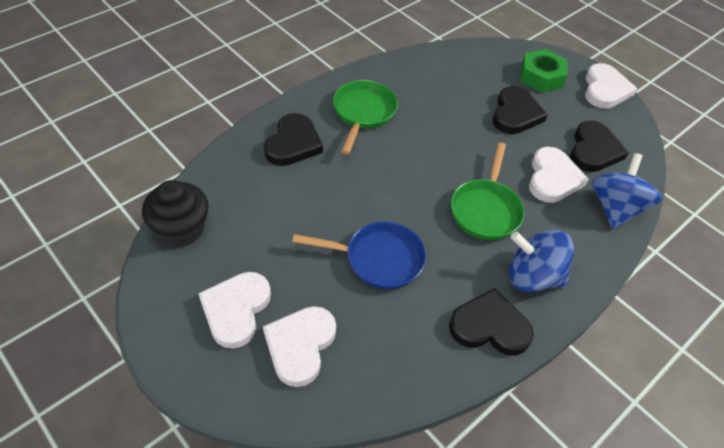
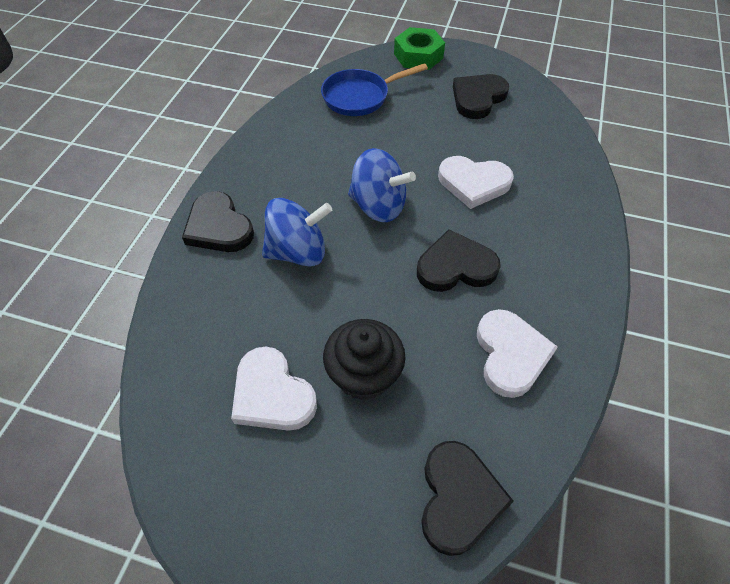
green pan: 2 -> 0
white heart: 4 -> 3

